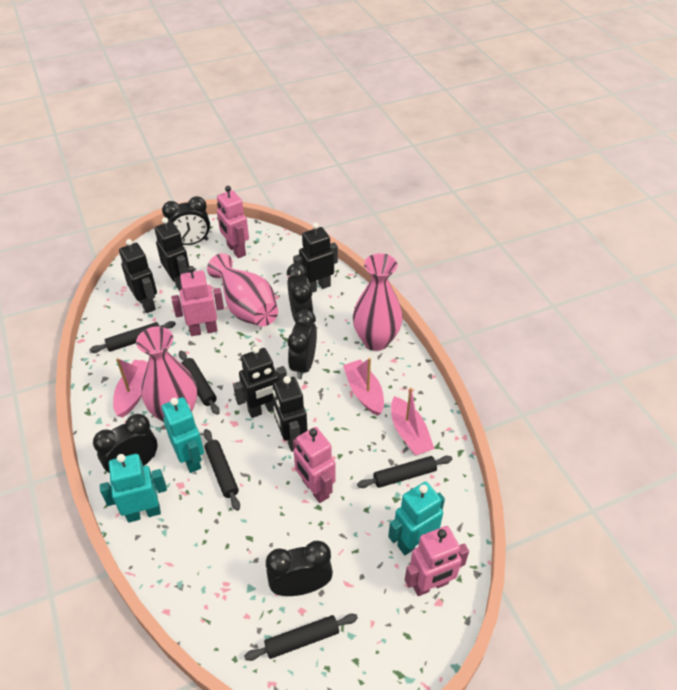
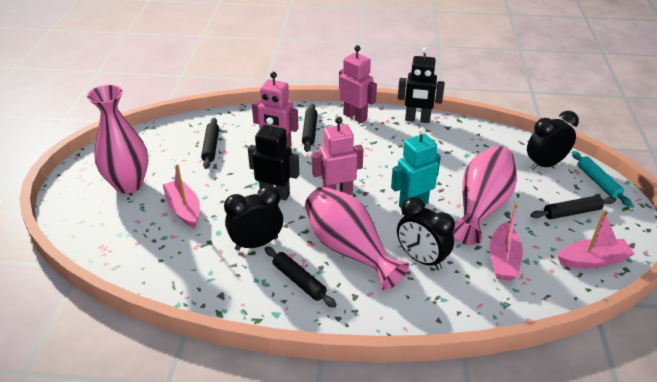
black clock: 5 -> 3
black robot: 5 -> 2
black rolling pin: 5 -> 4
pink robot: 4 -> 3
turquoise robot: 3 -> 1
turquoise rolling pin: 0 -> 1

